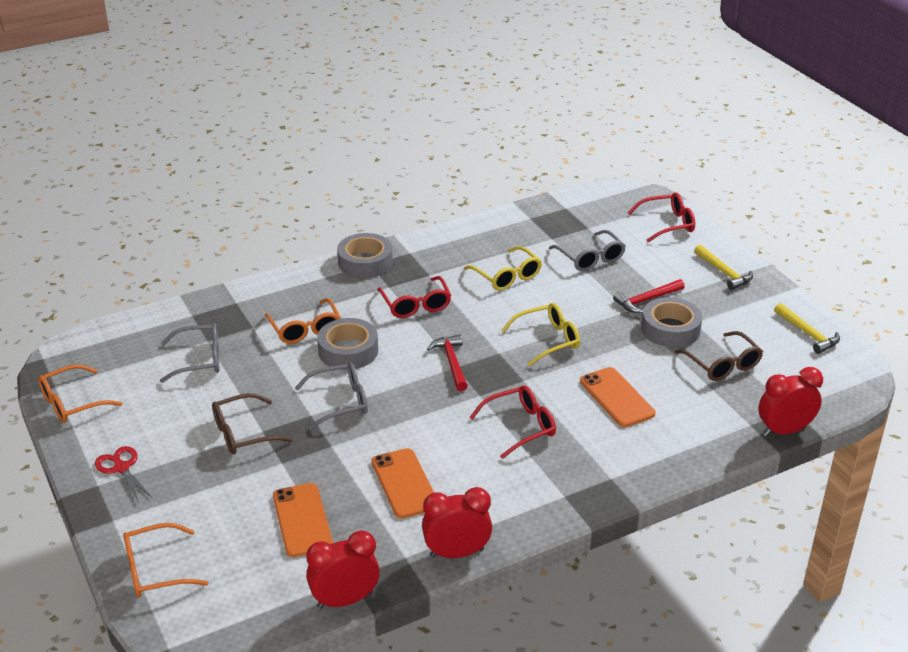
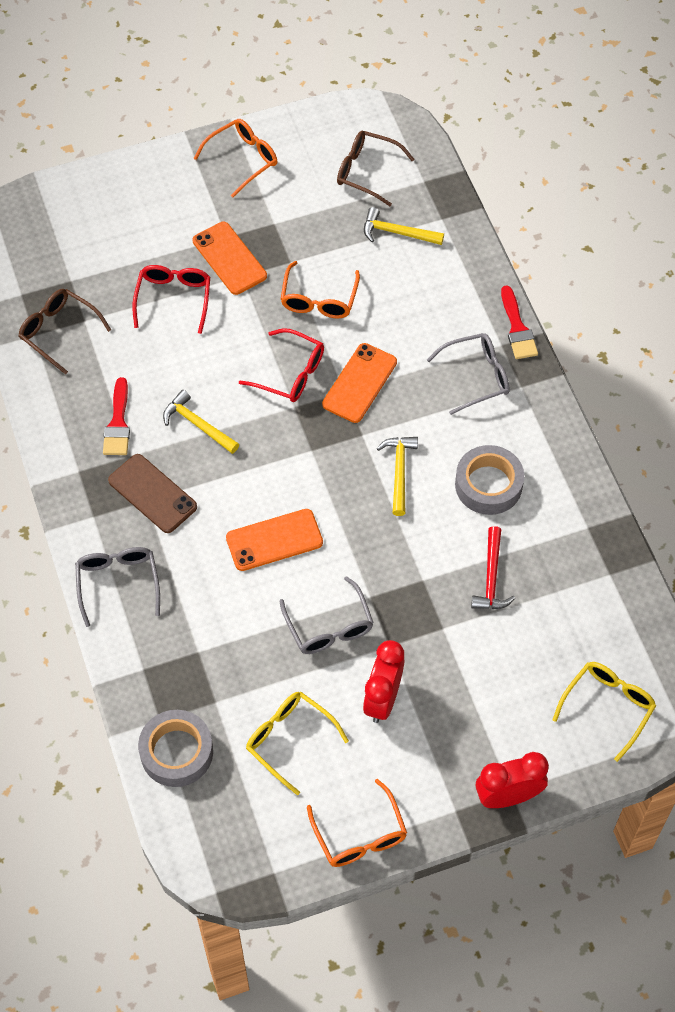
brown phone: 0 -> 1
grey tape: 3 -> 2
red brush: 0 -> 2
red clock: 3 -> 2
red glasses: 3 -> 2
red hammer: 2 -> 1
red scissors: 1 -> 0
yellow hammer: 2 -> 3

